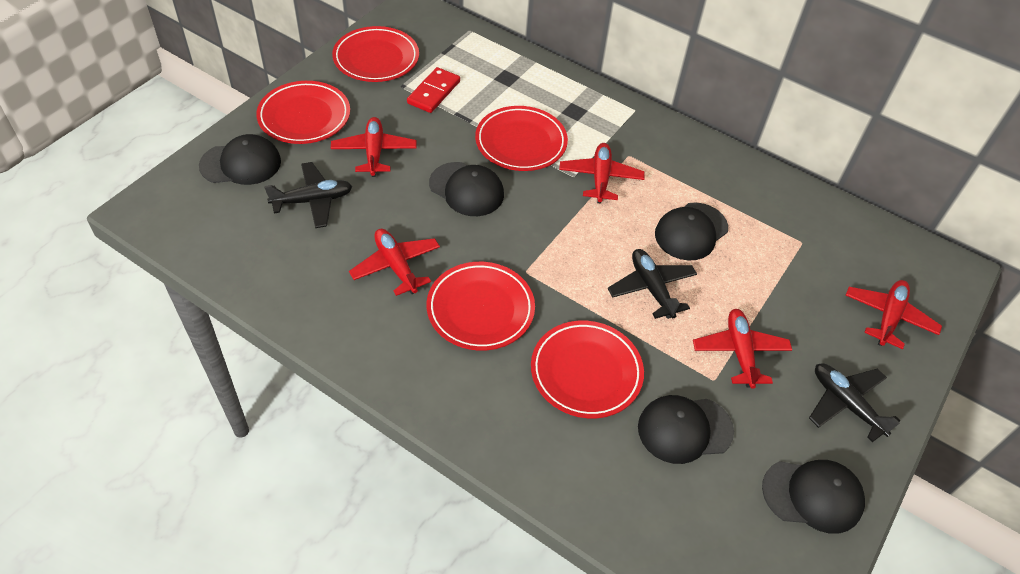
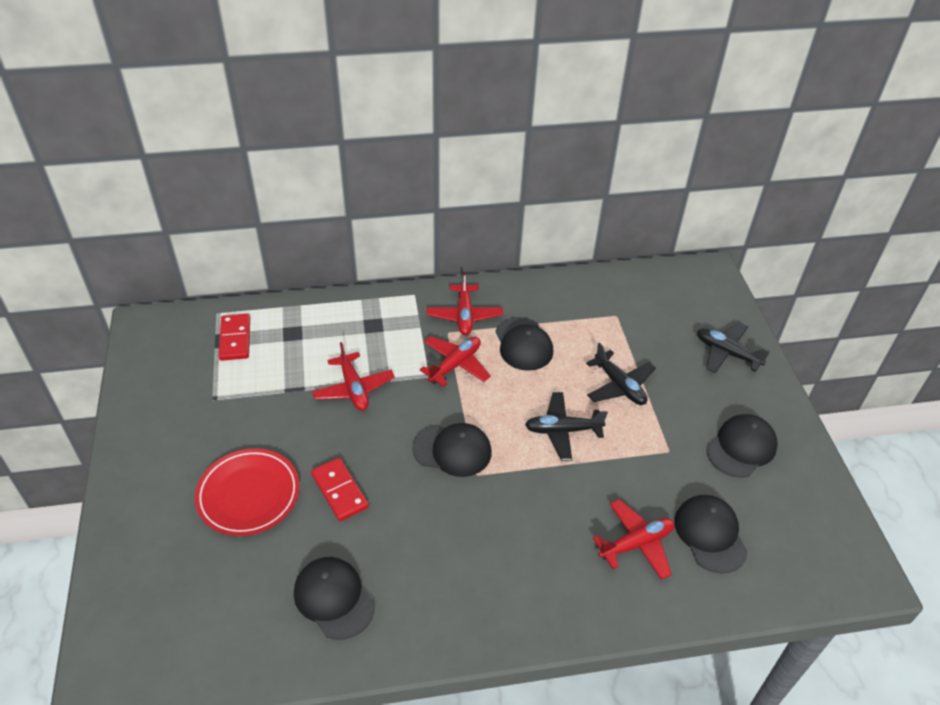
red domino: 1 -> 2
red plane: 5 -> 4
red plate: 5 -> 1

